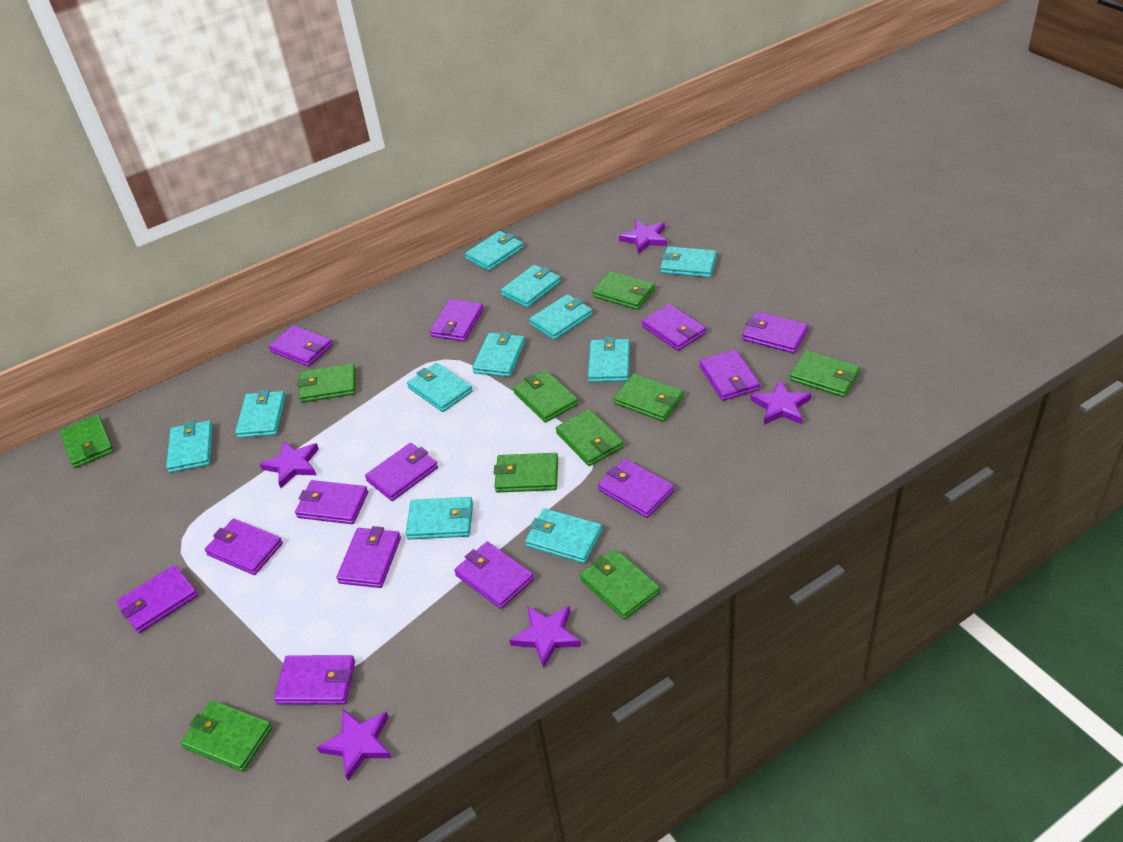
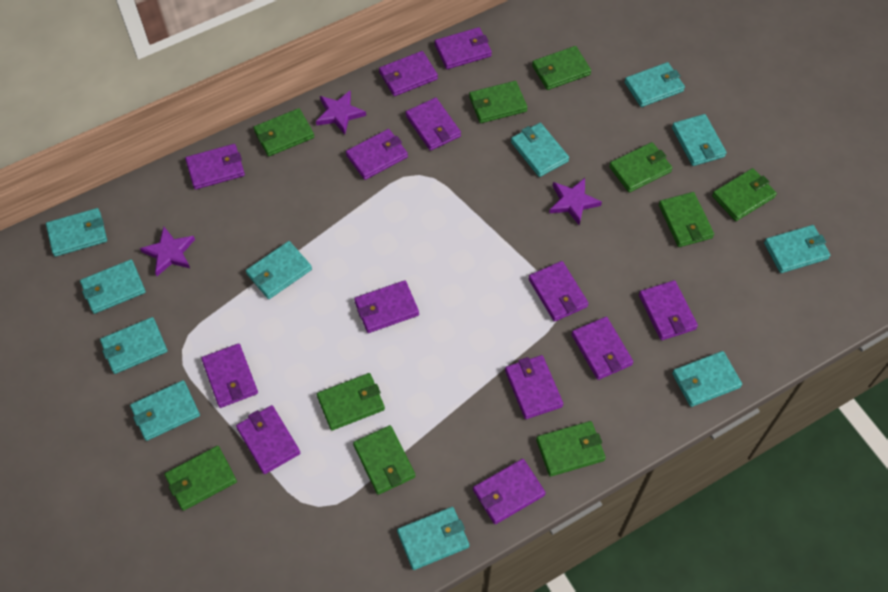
purple star: 5 -> 3

